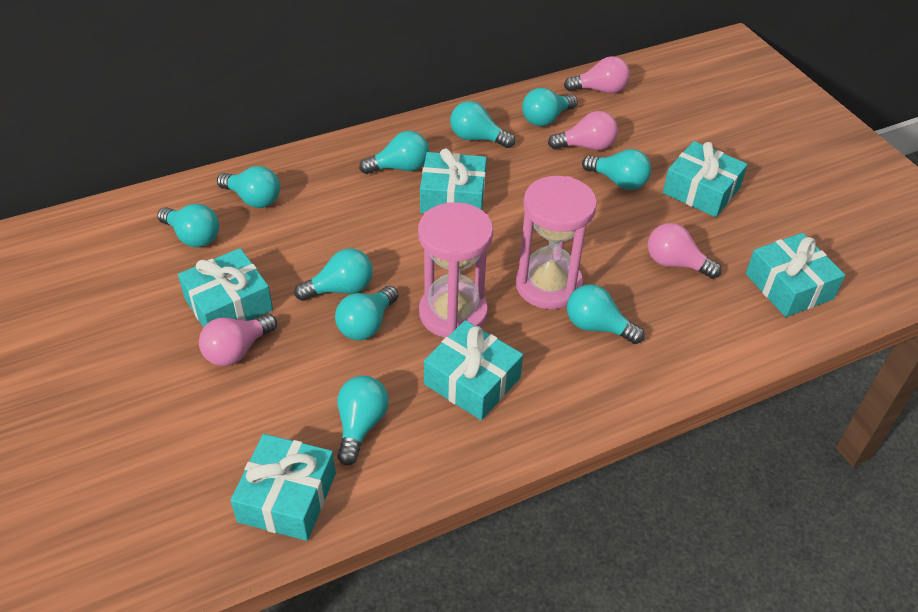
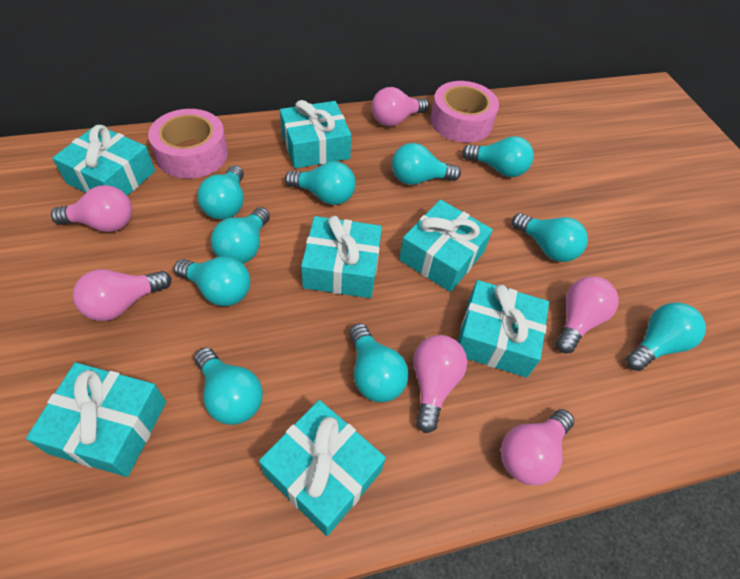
pink hourglass: 2 -> 0
pink light bulb: 4 -> 6
pink tape: 0 -> 2
turquoise gift: 6 -> 7

